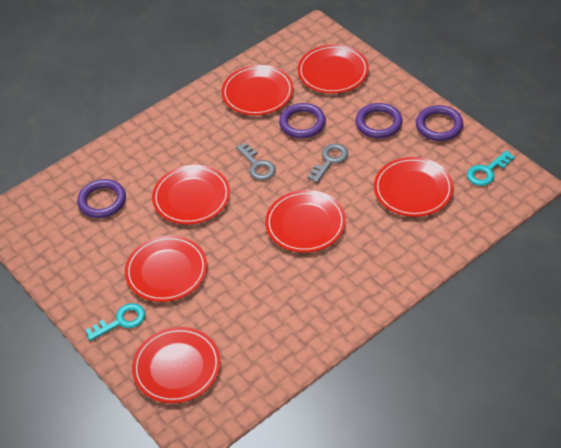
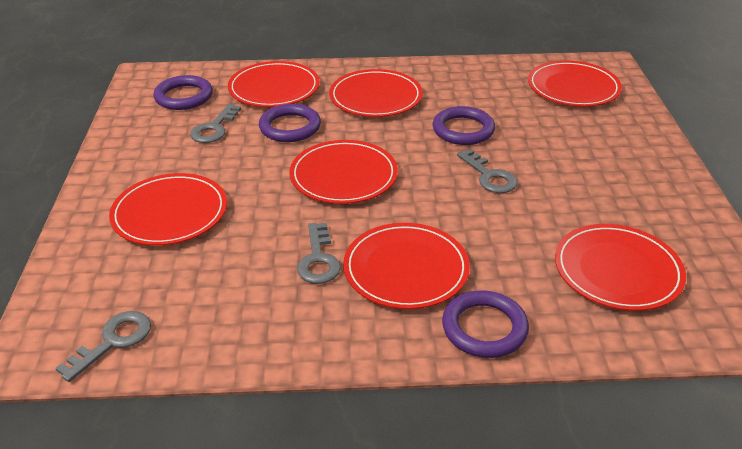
grey key: 2 -> 4
turquoise key: 2 -> 0

